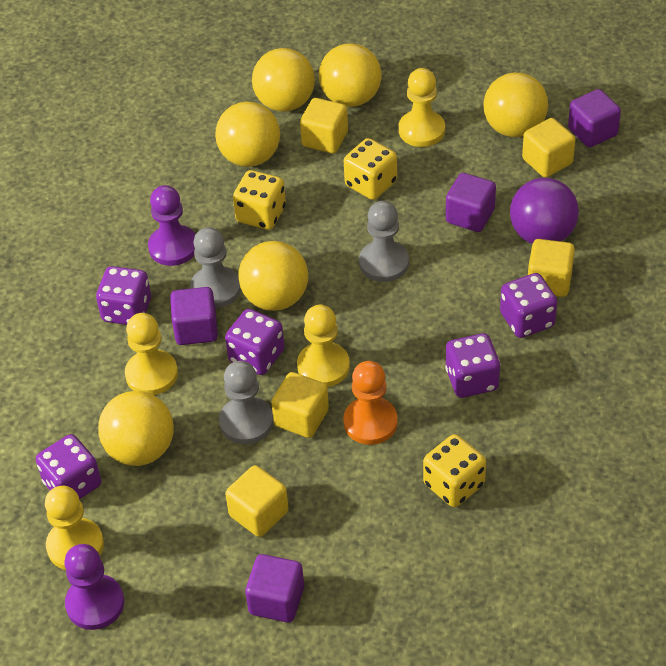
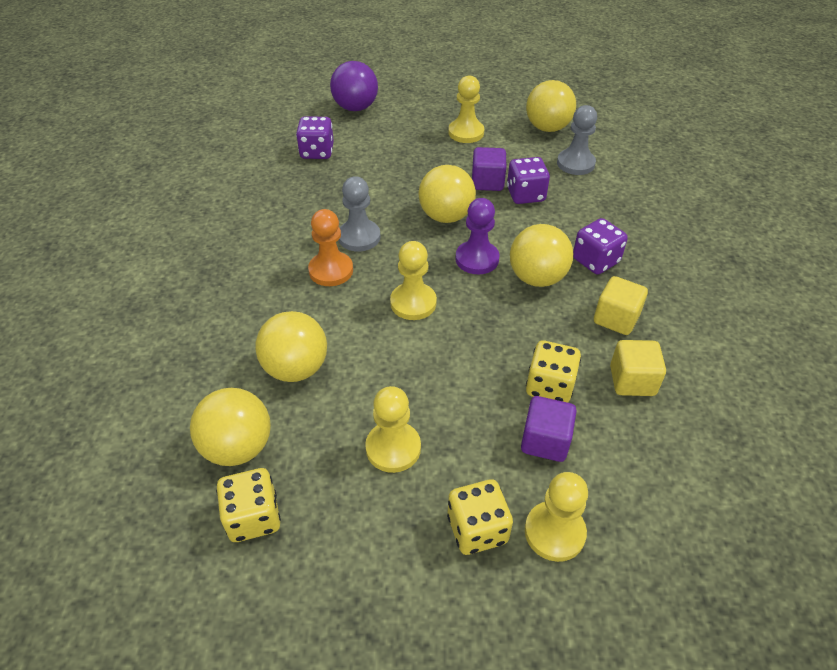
grey pawn: 3 -> 2
purple cube: 4 -> 2
purple dice: 5 -> 3
purple pawn: 2 -> 1
yellow ball: 6 -> 5
yellow cube: 5 -> 2

